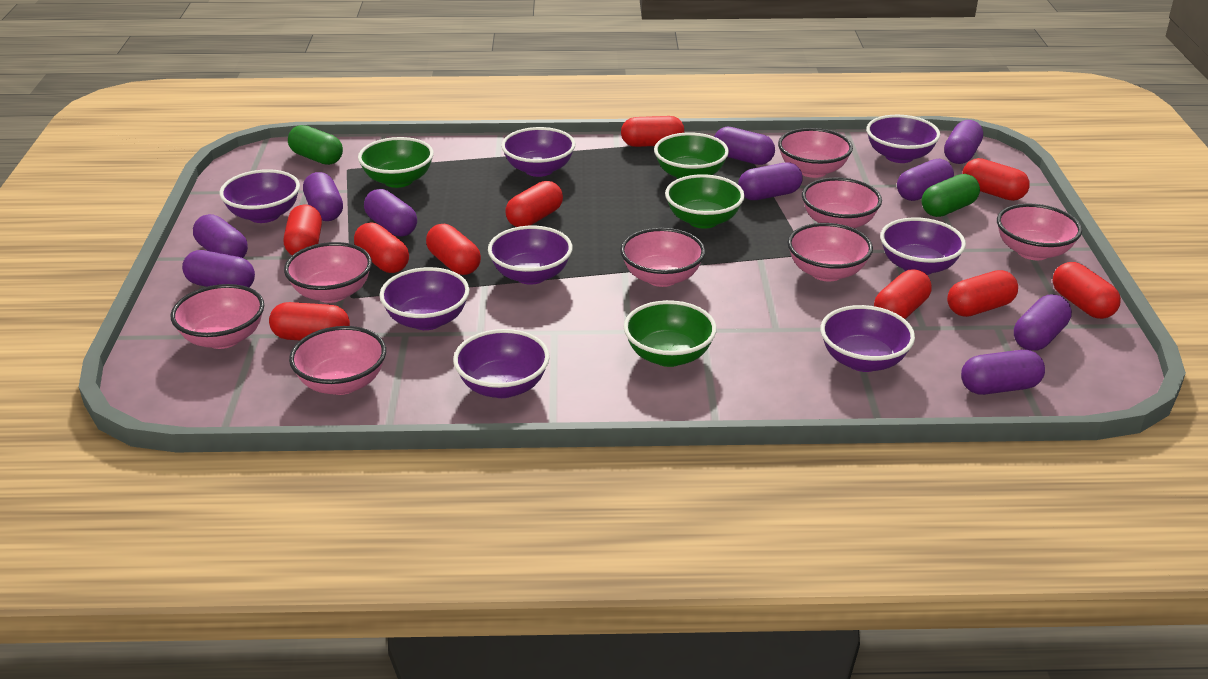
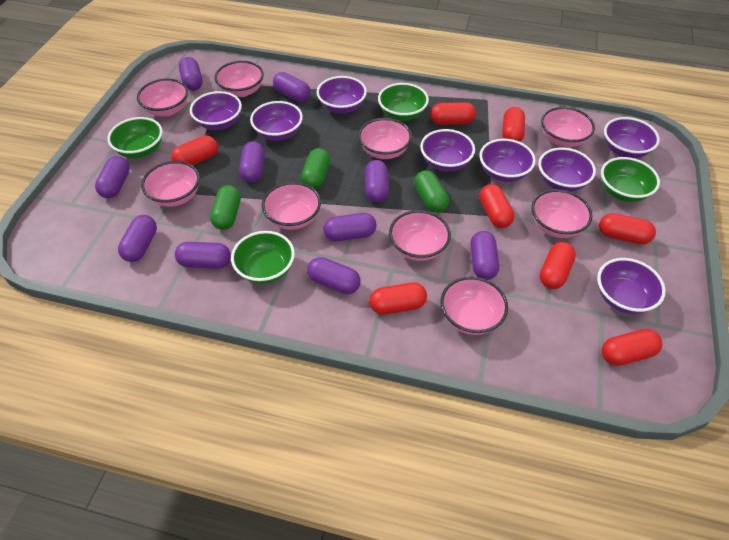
green capsule: 2 -> 3
pink bowl: 8 -> 9
red capsule: 10 -> 8

